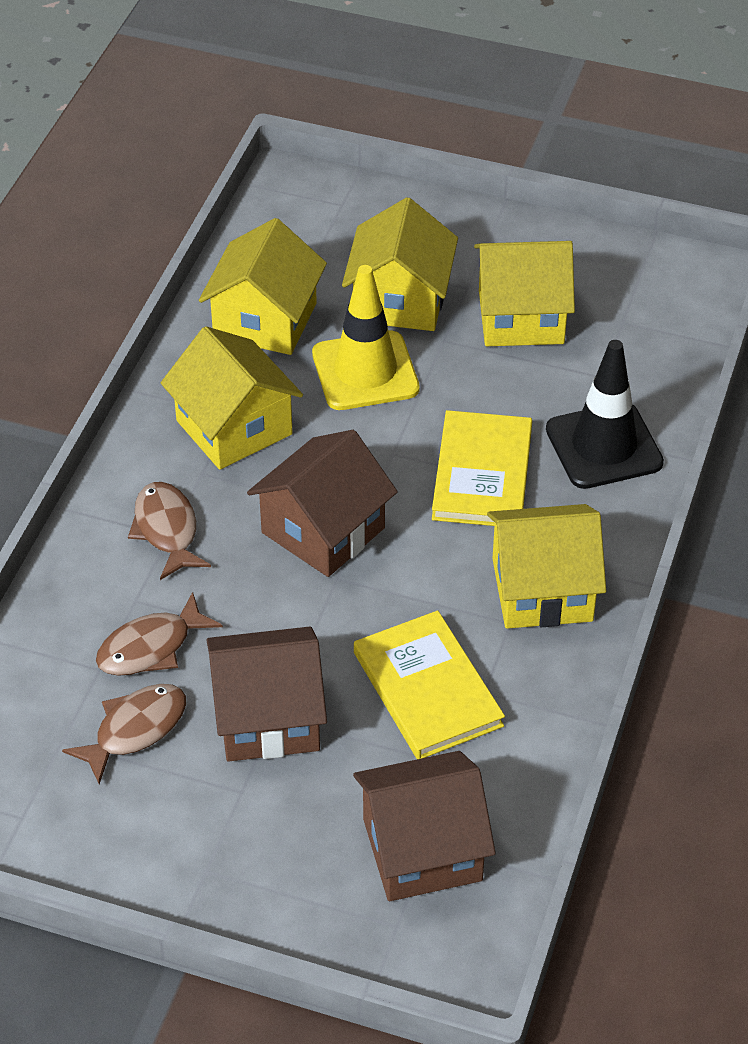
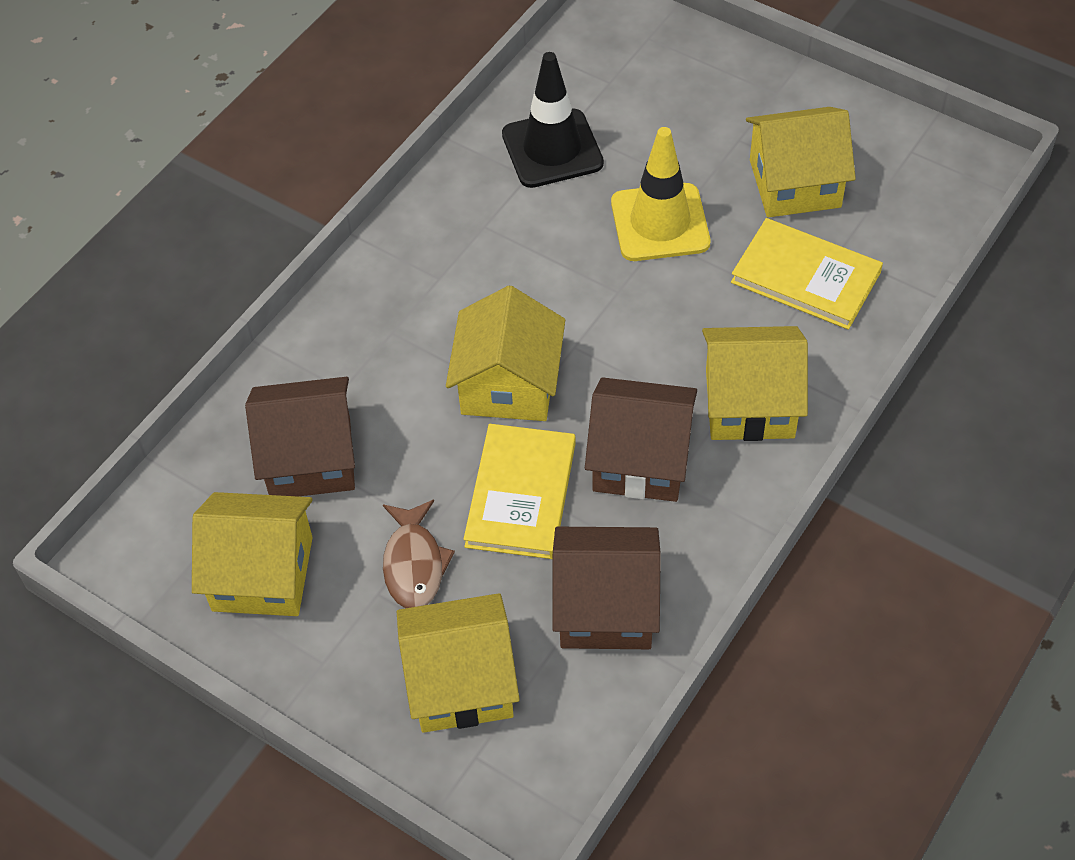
brown fish: 3 -> 1

